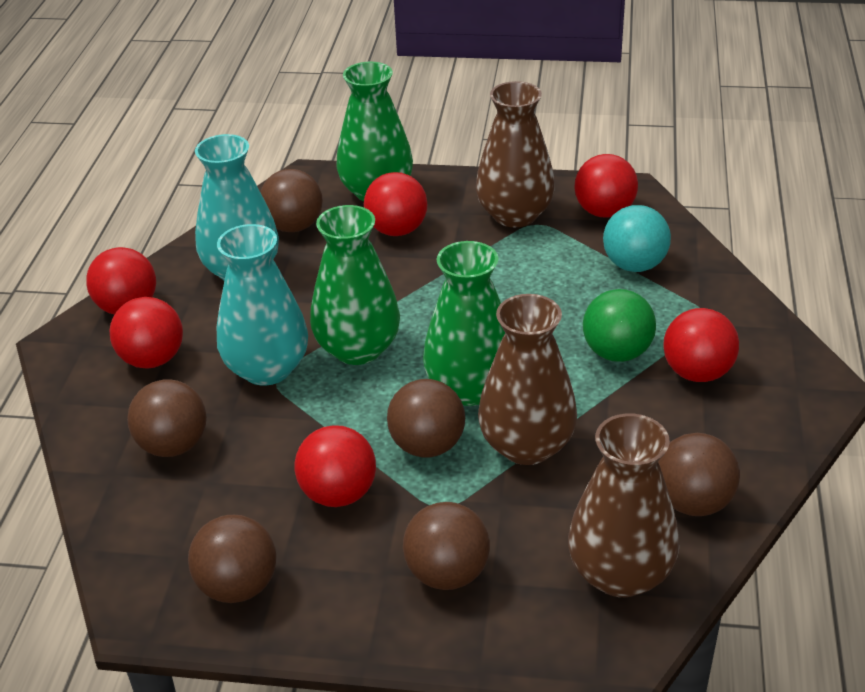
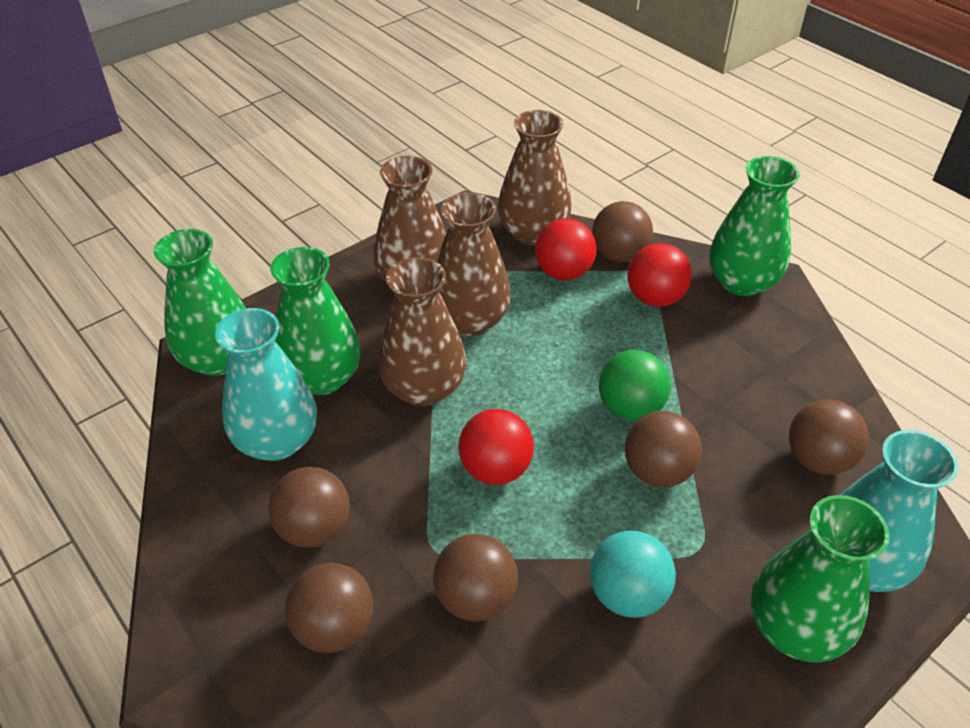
brown vase: 3 -> 4
green vase: 3 -> 4
red ball: 6 -> 3

